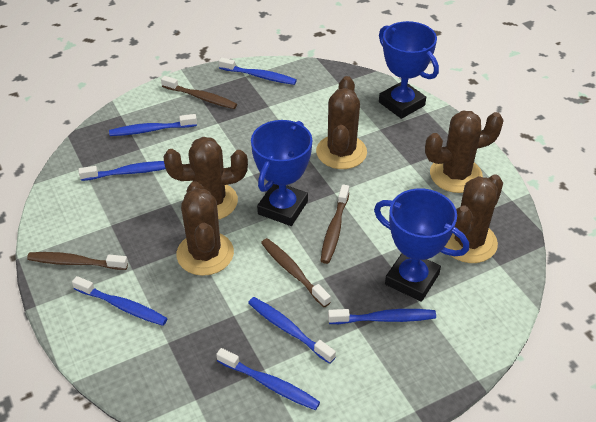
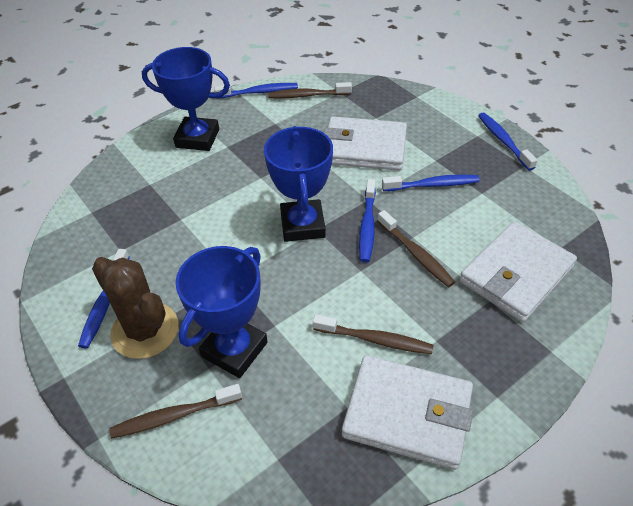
blue toothbrush: 7 -> 5
brown cactus: 5 -> 1
white wallet: 0 -> 3

